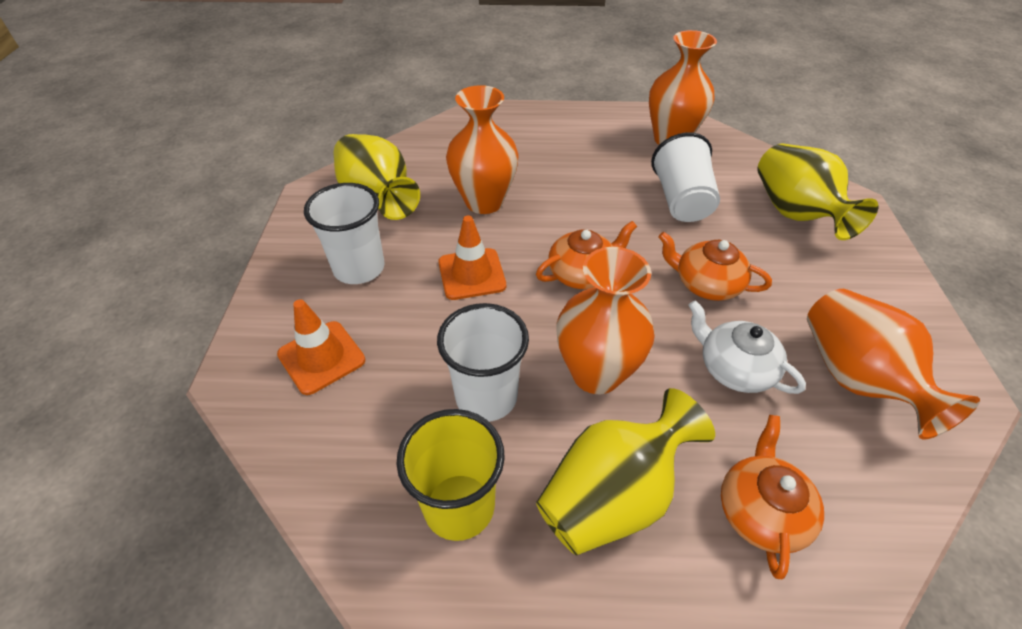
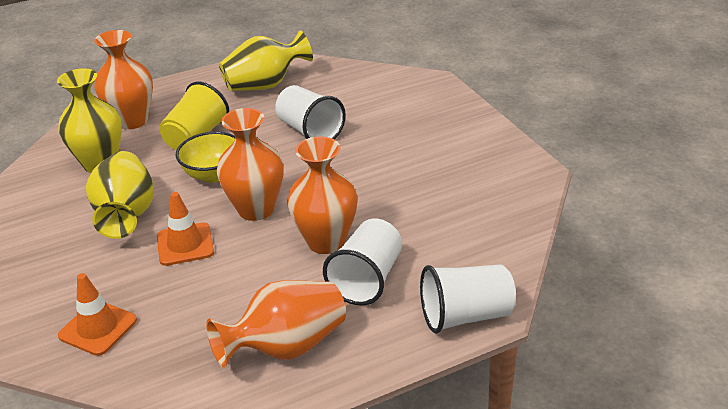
orange teapot: 3 -> 0
white teapot: 1 -> 0
yellow bowl: 0 -> 1

